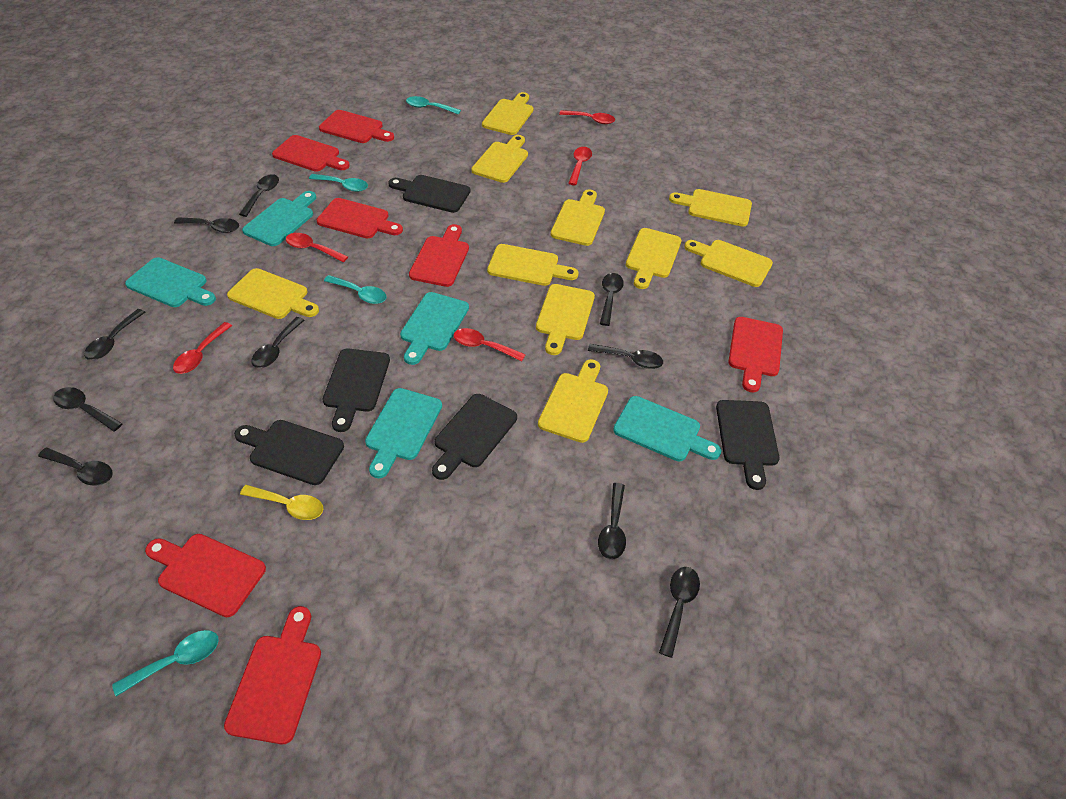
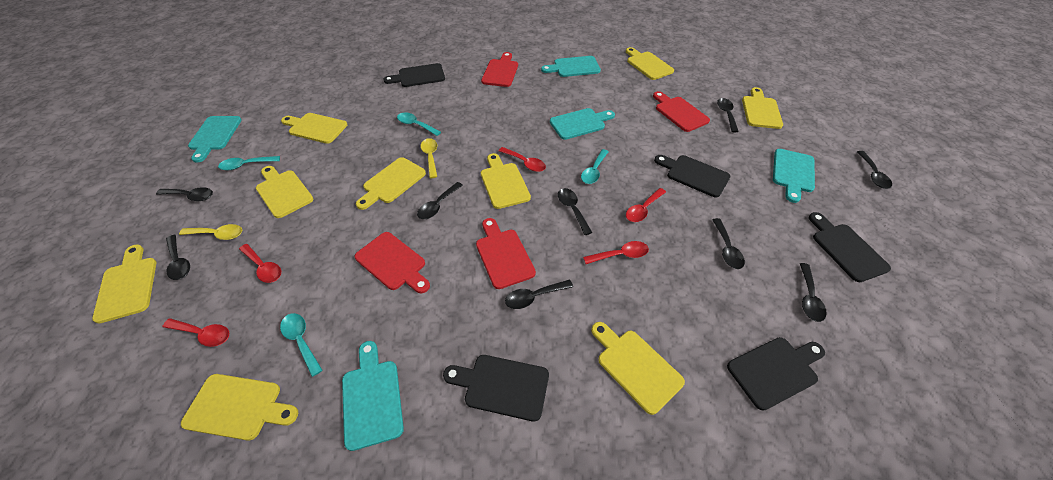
black spoon: 10 -> 9
red cutting board: 7 -> 4
yellow cutting board: 10 -> 9
yellow spoon: 1 -> 2

